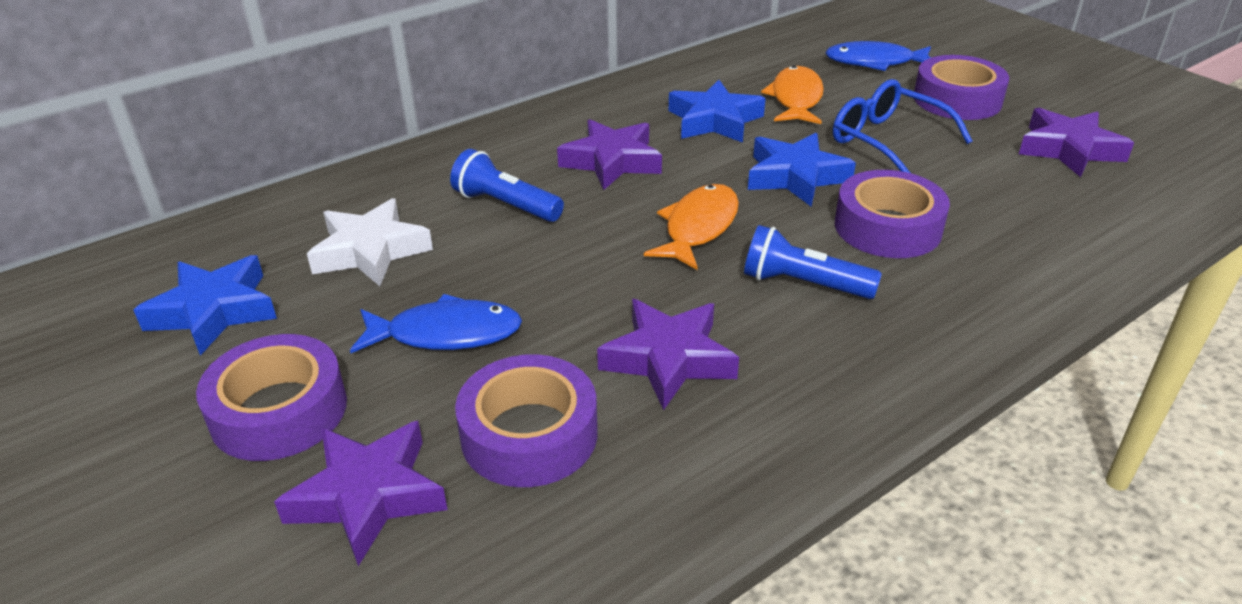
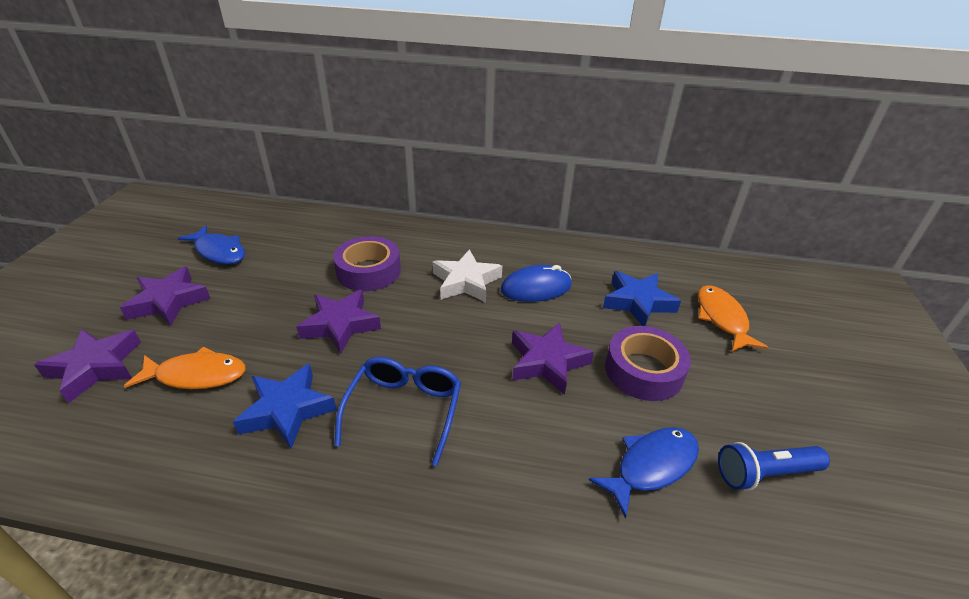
blue flashlight: 2 -> 1
blue mouse: 0 -> 1
blue star: 3 -> 2
purple tape: 4 -> 2

